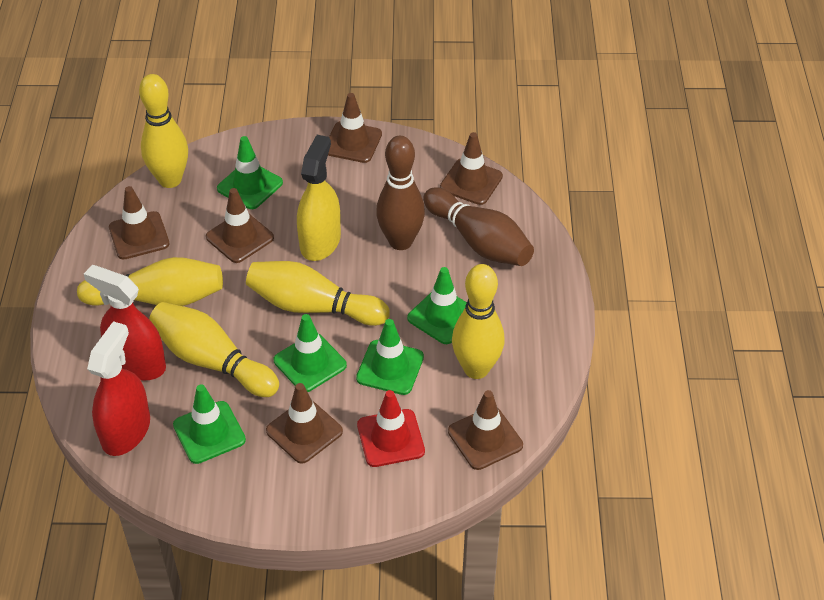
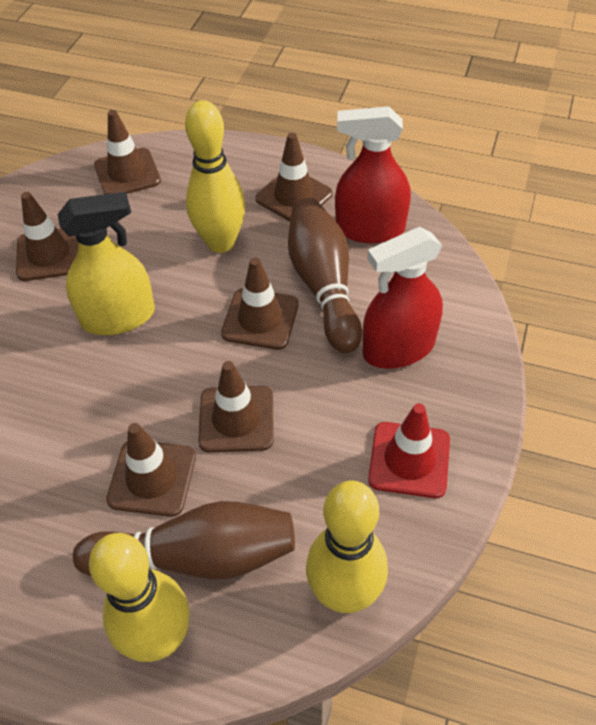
green traffic cone: 5 -> 0
yellow bowling pin: 5 -> 3

